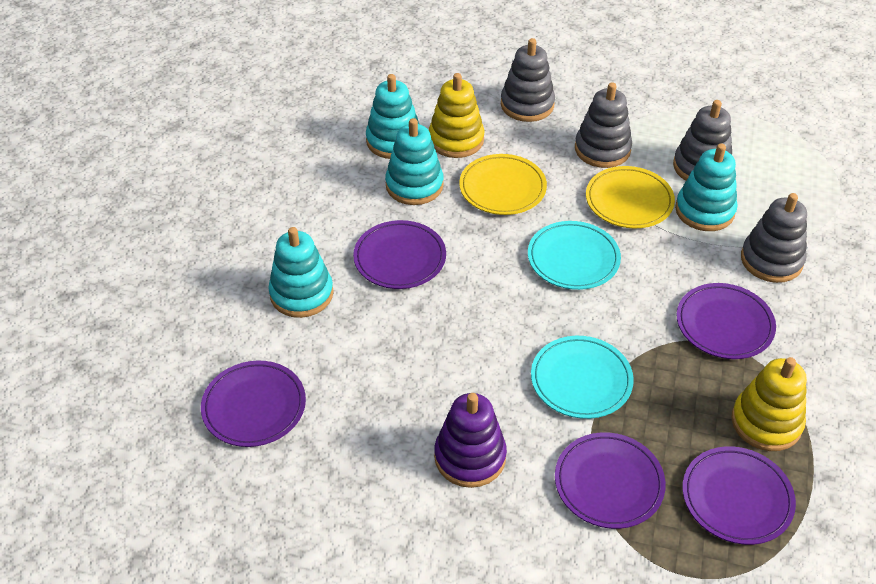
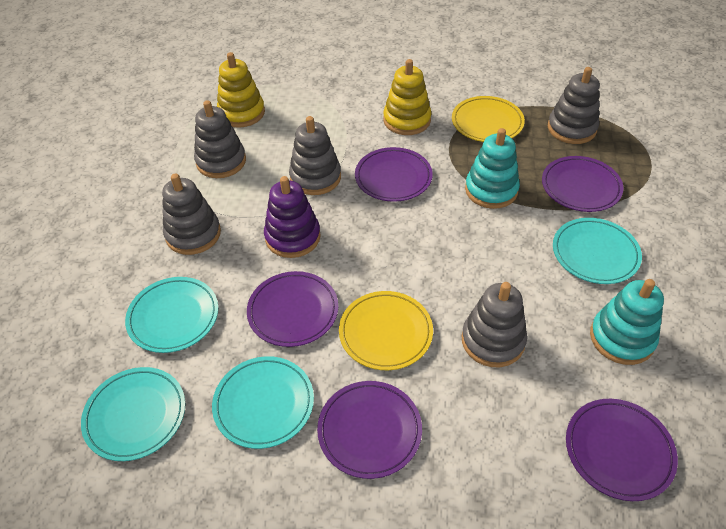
grey stacking toy: 4 -> 5
turquoise plate: 2 -> 4
turquoise stacking toy: 4 -> 2

